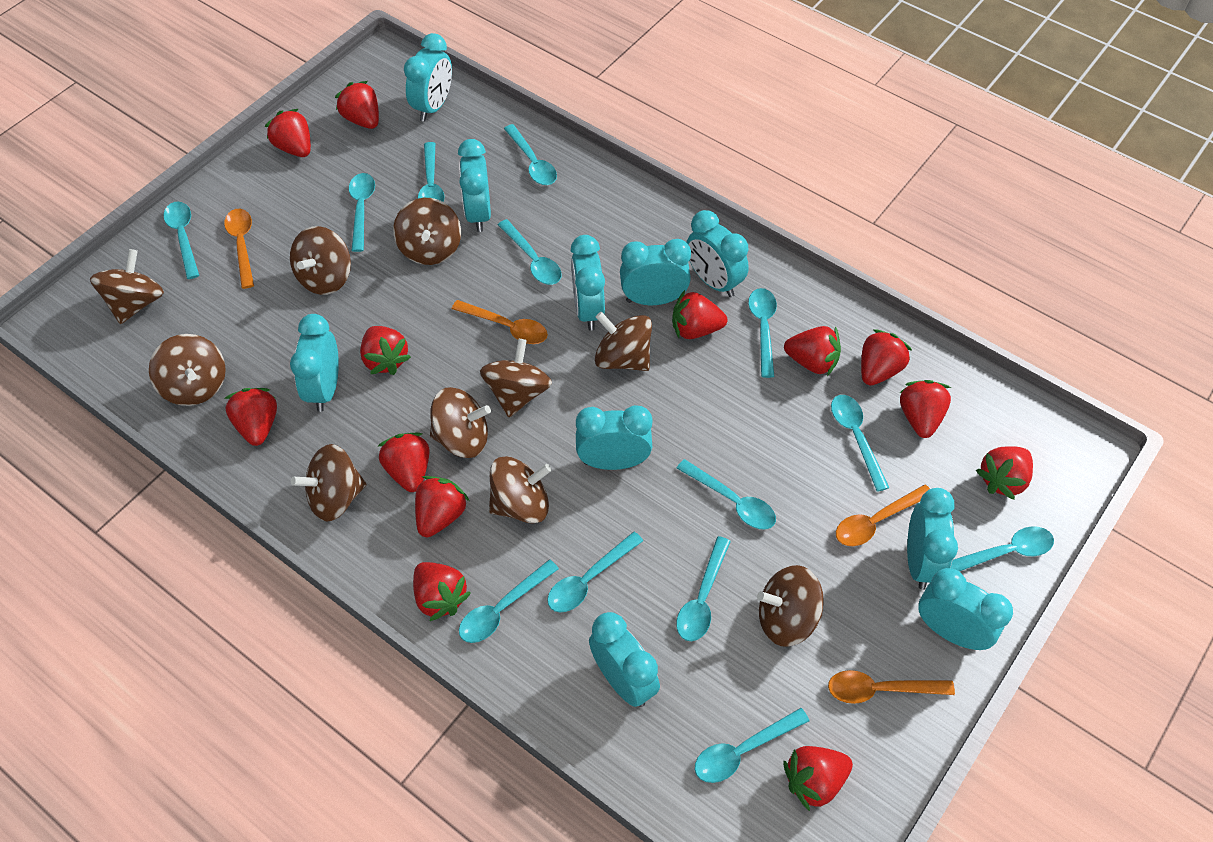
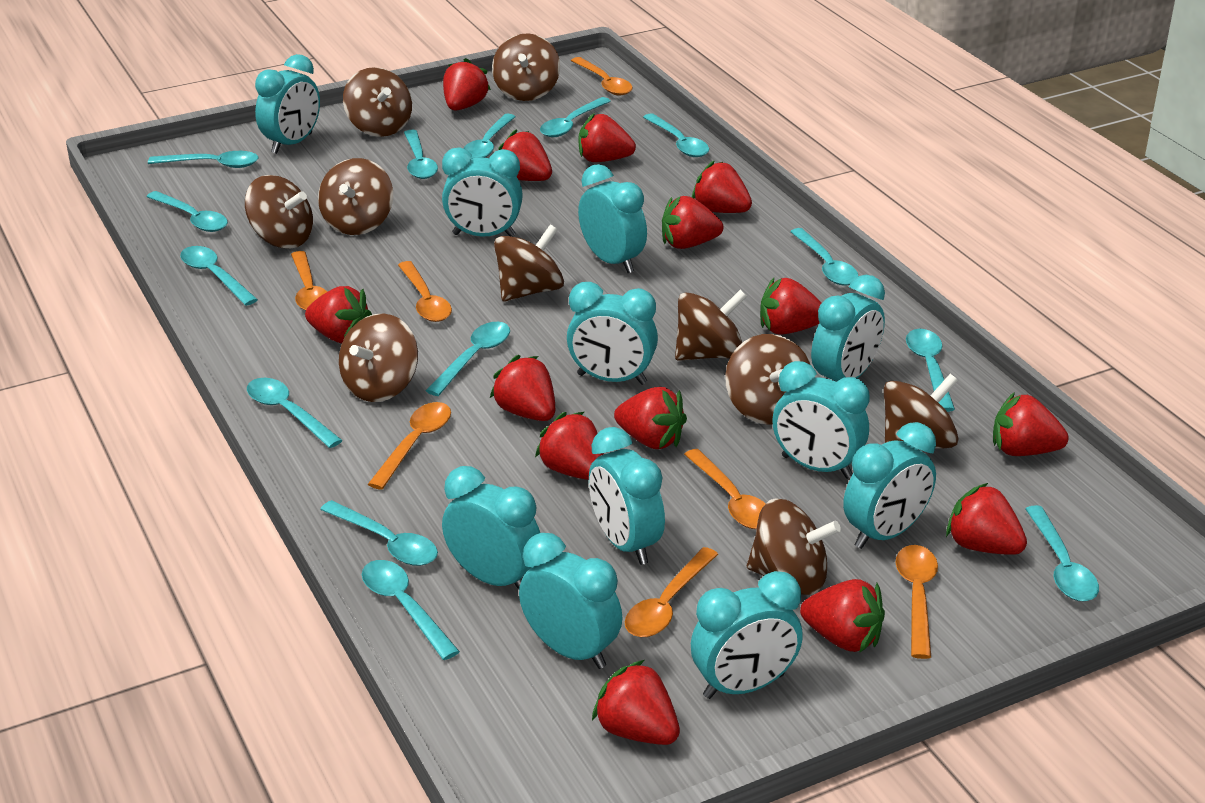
orange spoon: 4 -> 7
red strawberry: 13 -> 14
turquoise clock: 10 -> 11
turquoise spoon: 13 -> 14

